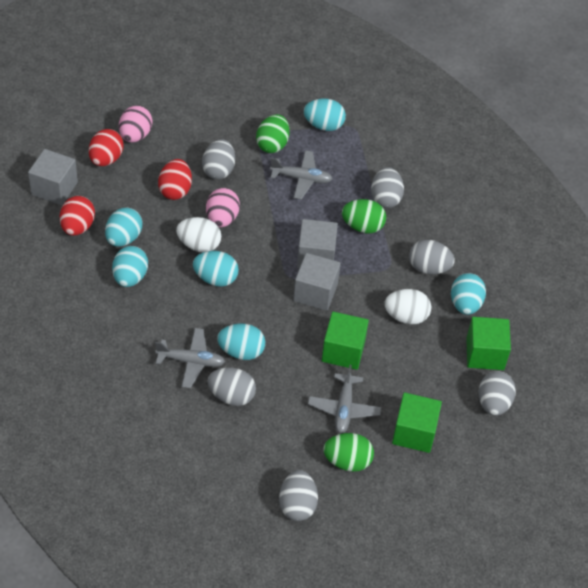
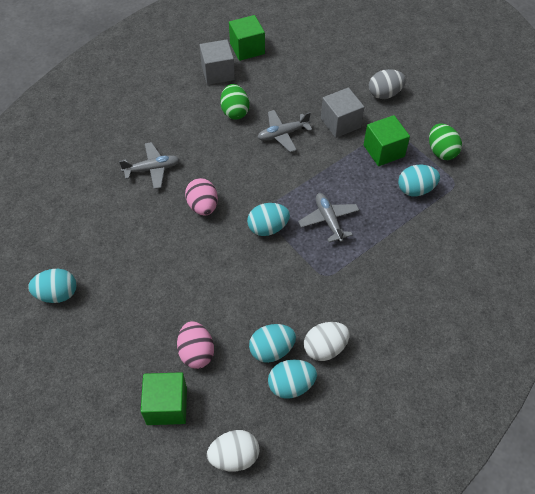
green egg: 3 -> 2
grey cube: 3 -> 2
grey egg: 6 -> 1
red egg: 3 -> 0
turquoise egg: 6 -> 5

